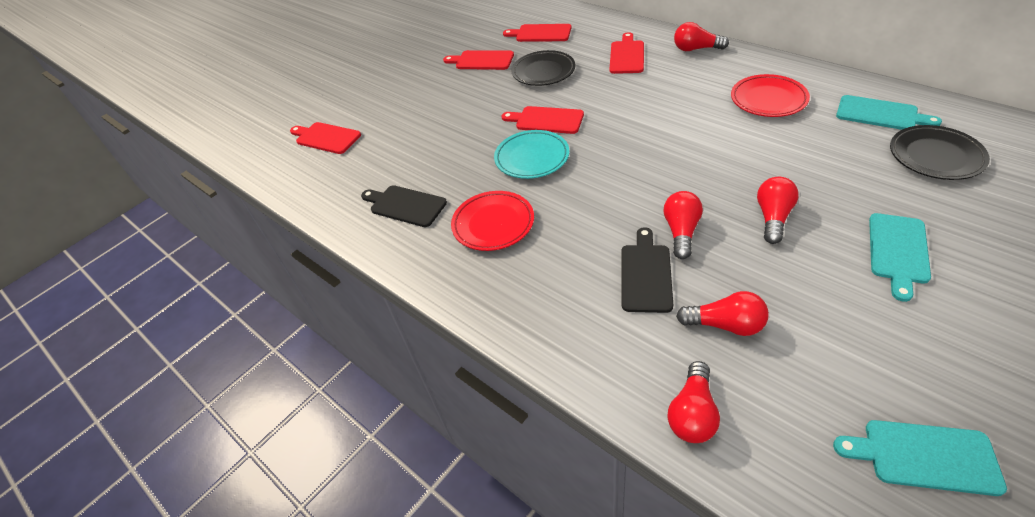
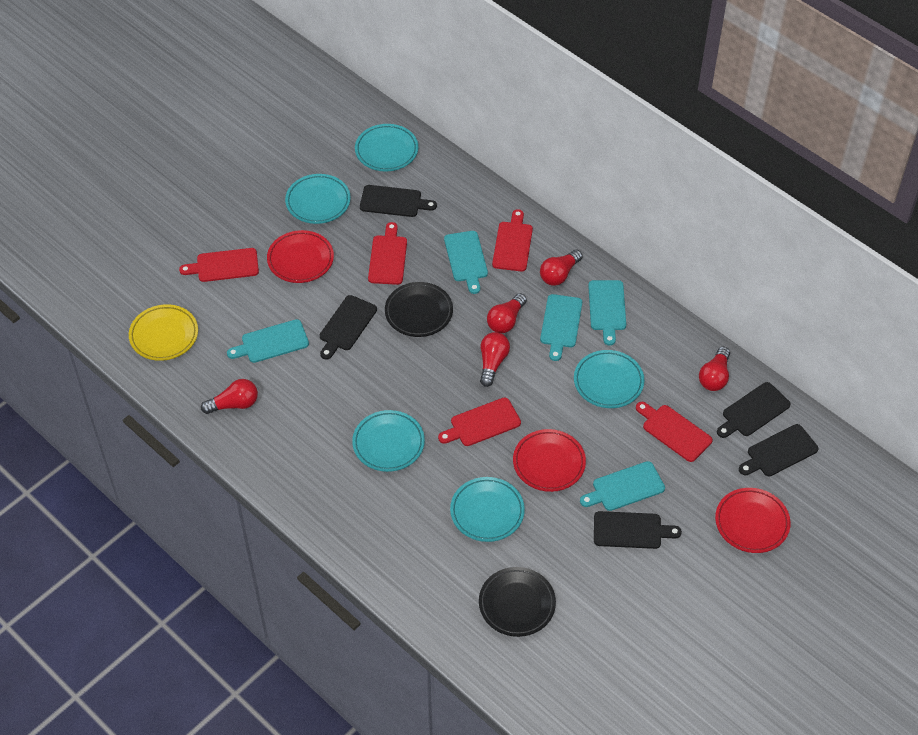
black cutting board: 2 -> 5
red plate: 2 -> 3
turquoise cutting board: 3 -> 5
turquoise plate: 1 -> 5
yellow plate: 0 -> 1

